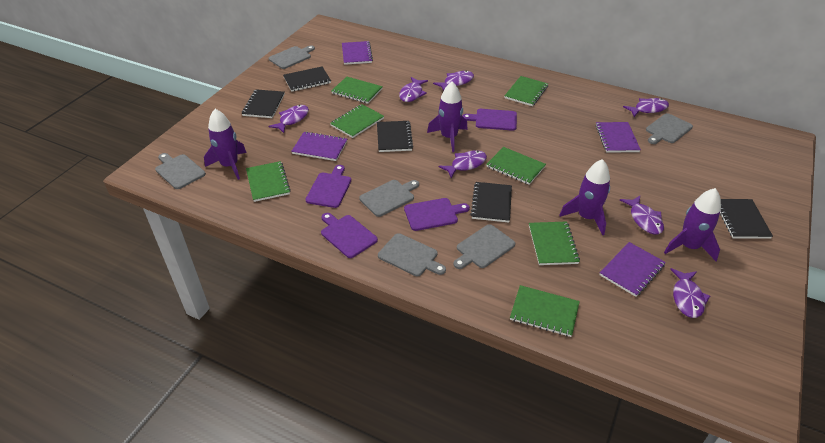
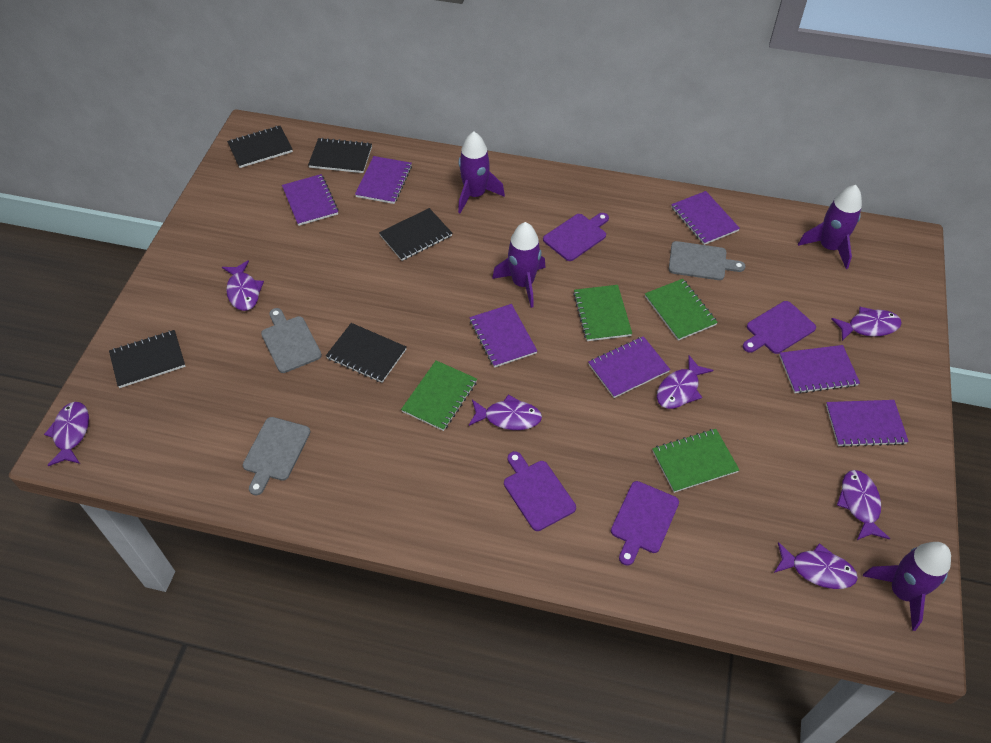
green notebook: 7 -> 4
grey cutting board: 6 -> 3
purple notebook: 4 -> 7

